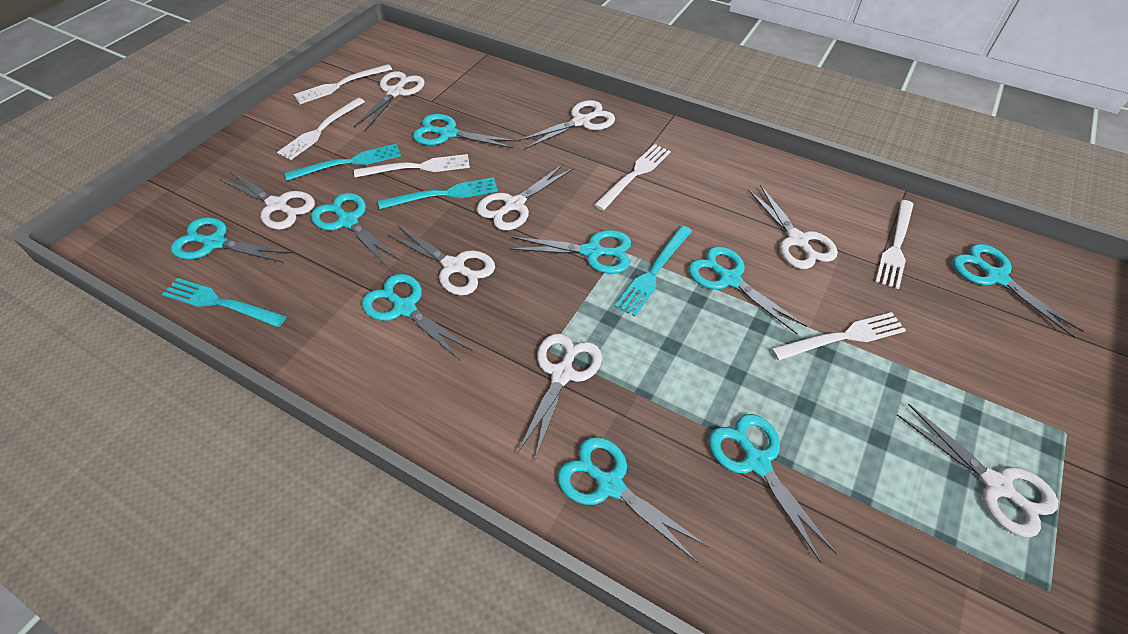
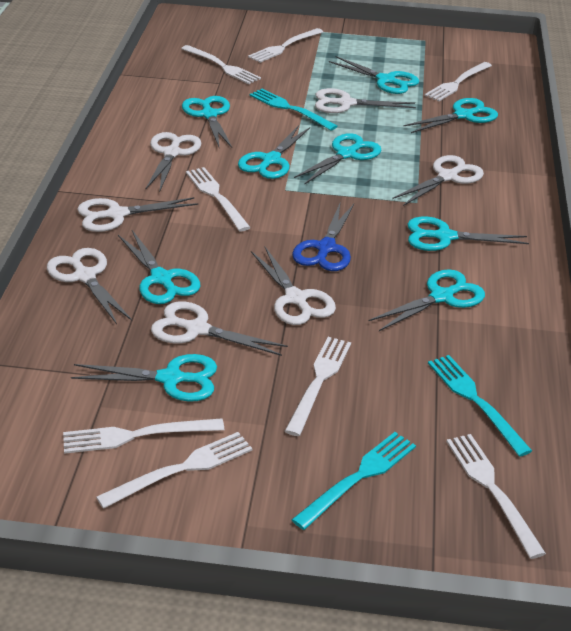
blue scissors: 0 -> 1
turquoise fork: 4 -> 3
white fork: 6 -> 8
white scissors: 8 -> 7

